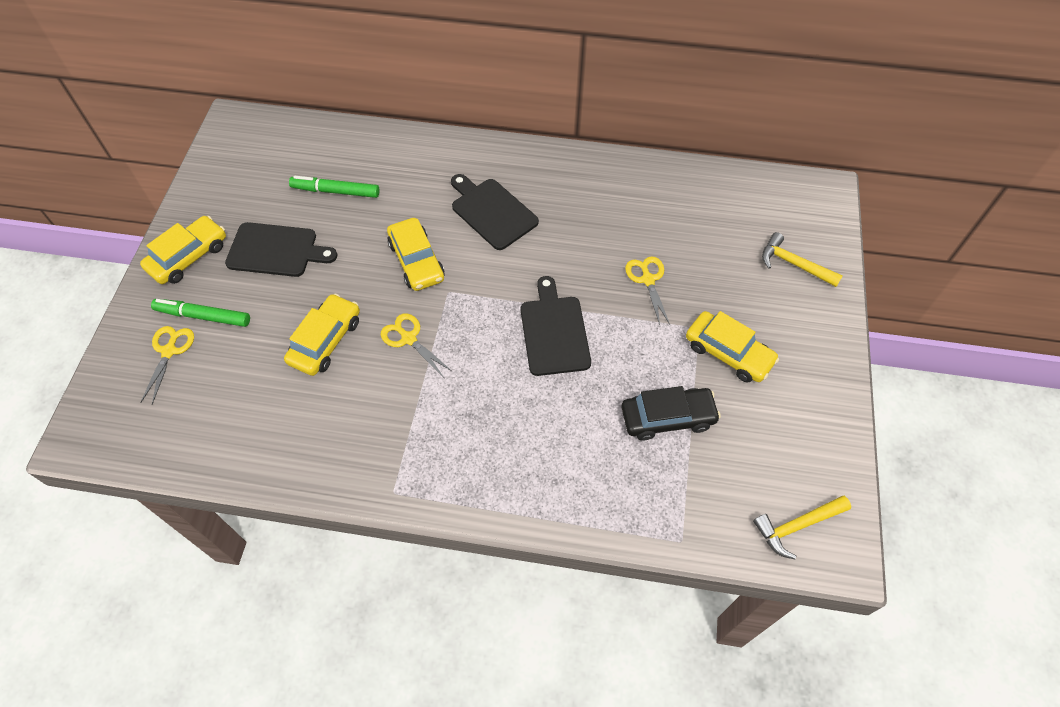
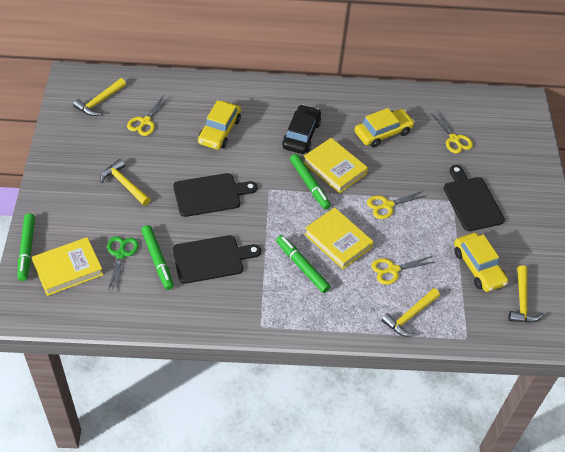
green marker: 2 -> 4
green scissors: 0 -> 1
yellow book: 0 -> 3
yellow car: 4 -> 3
yellow hammer: 2 -> 4
yellow scissors: 3 -> 4

